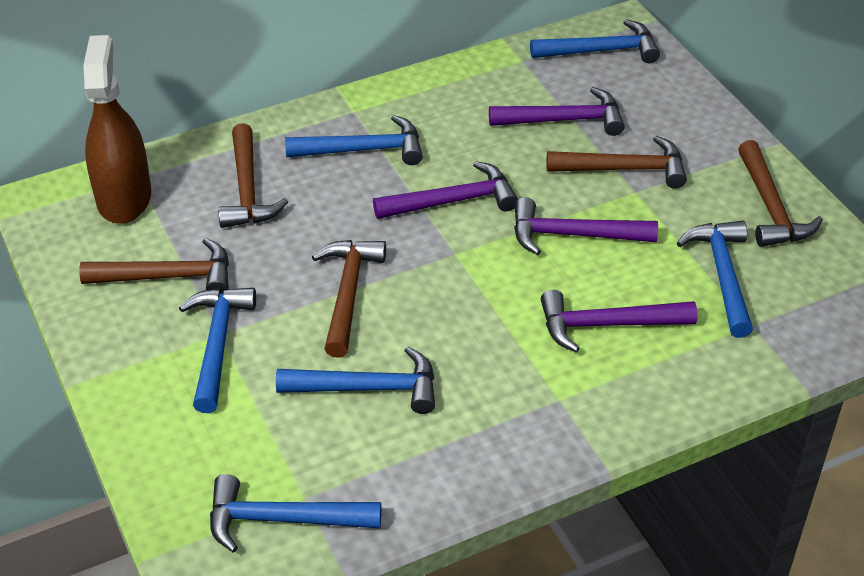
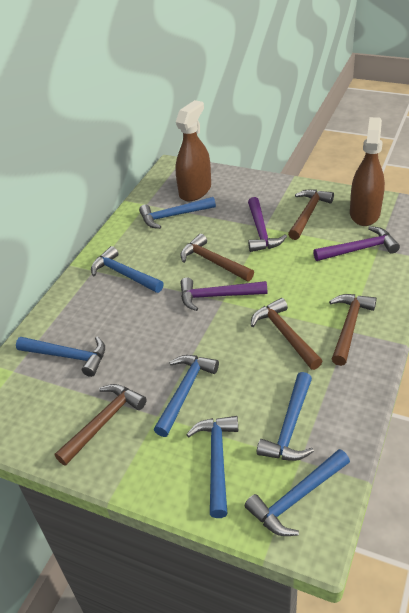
blue hammer: 6 -> 7
brown spray bottle: 1 -> 2
purple hammer: 4 -> 3

